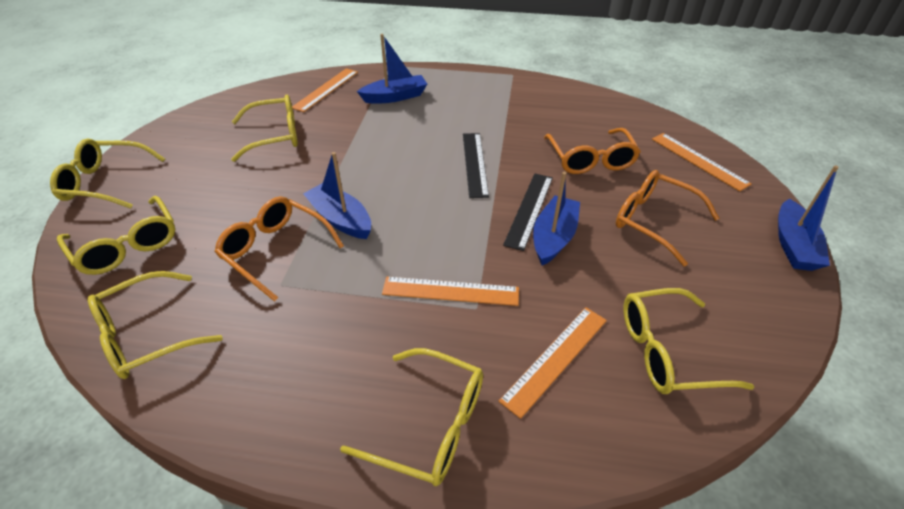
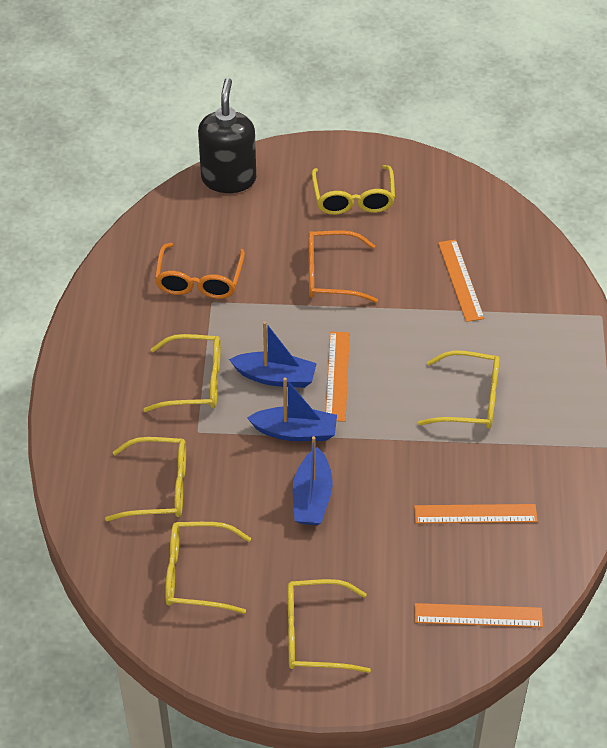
black ruler: 2 -> 0
black soap dispenser: 0 -> 1
blue boat: 4 -> 3
orange glasses: 3 -> 2

